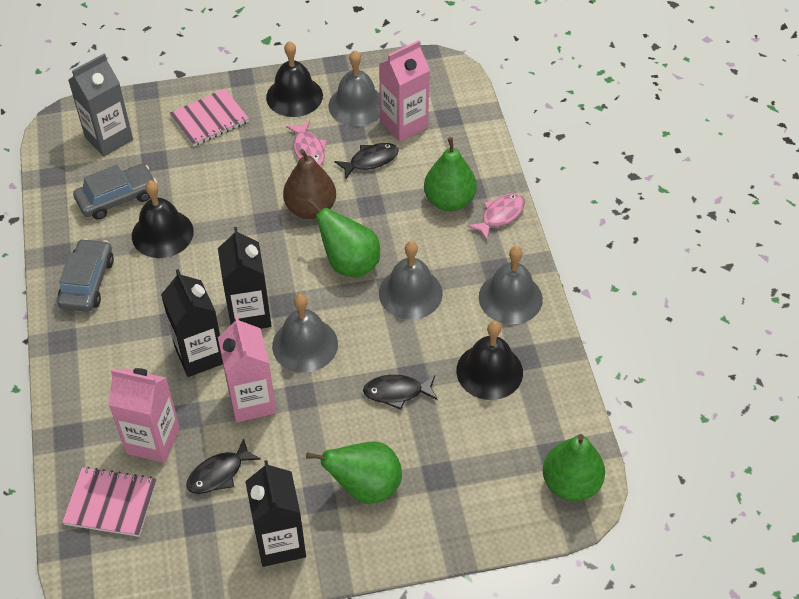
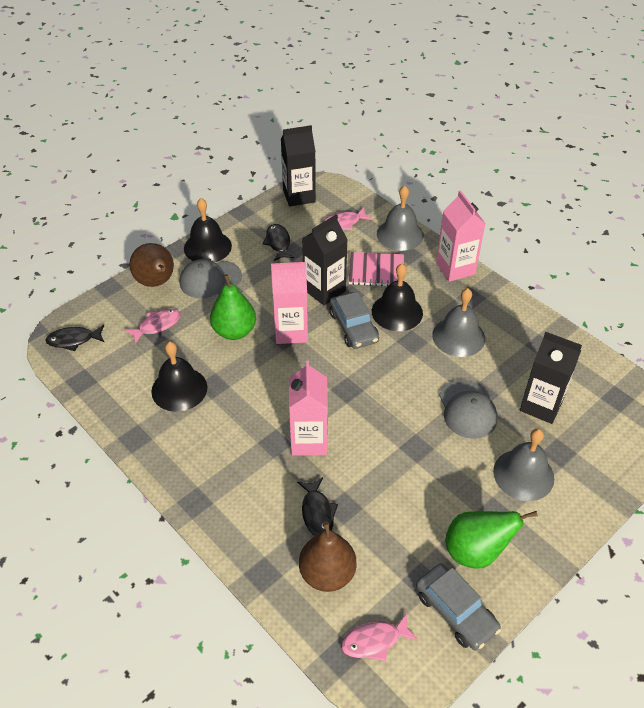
brown pear: 1 -> 2
green pear: 4 -> 2
grey bell: 4 -> 3
grey cap: 0 -> 2
grey carton: 1 -> 0
pink fish: 2 -> 3
pink notebook: 2 -> 1

